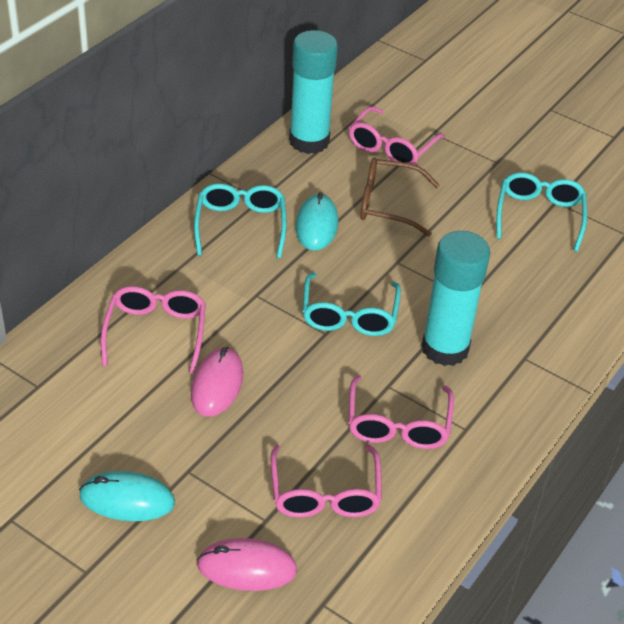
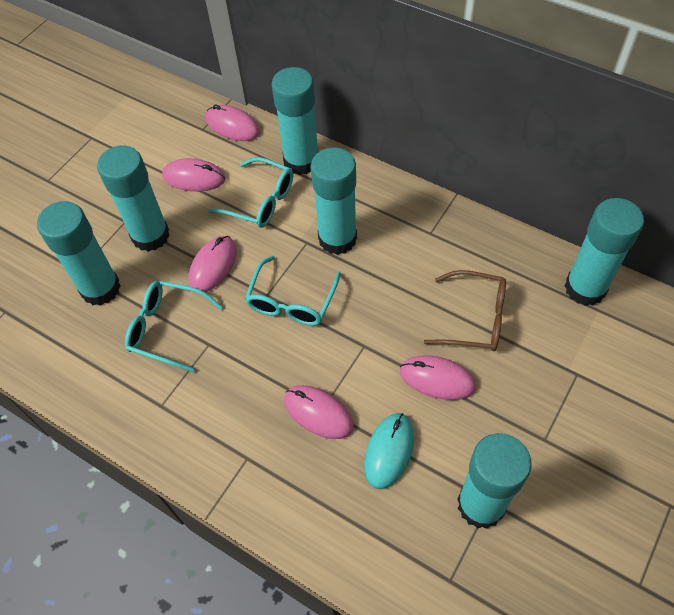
pink glasses: 4 -> 0
pink mouse: 2 -> 5
turquoise glue stick: 2 -> 6
turquoise mouse: 2 -> 1

